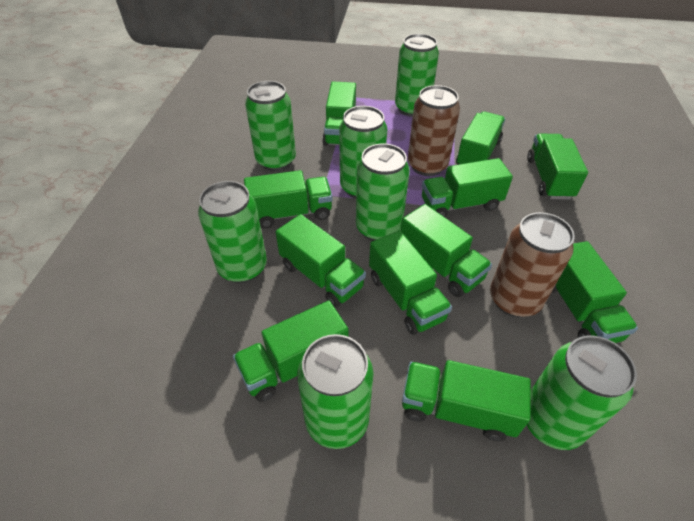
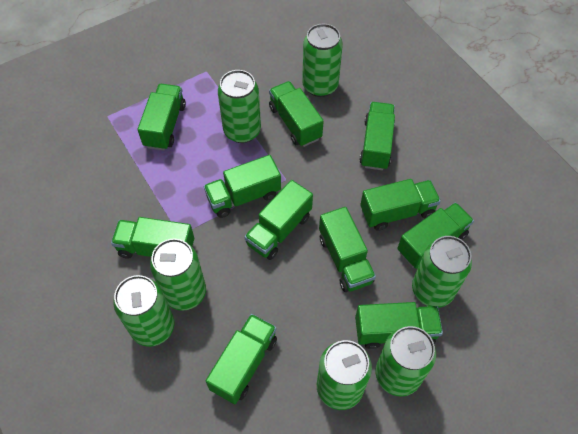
brown can: 2 -> 0

